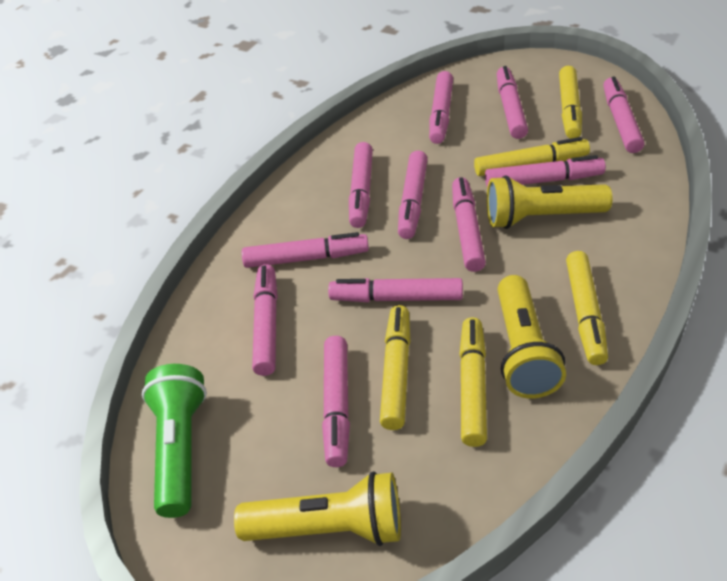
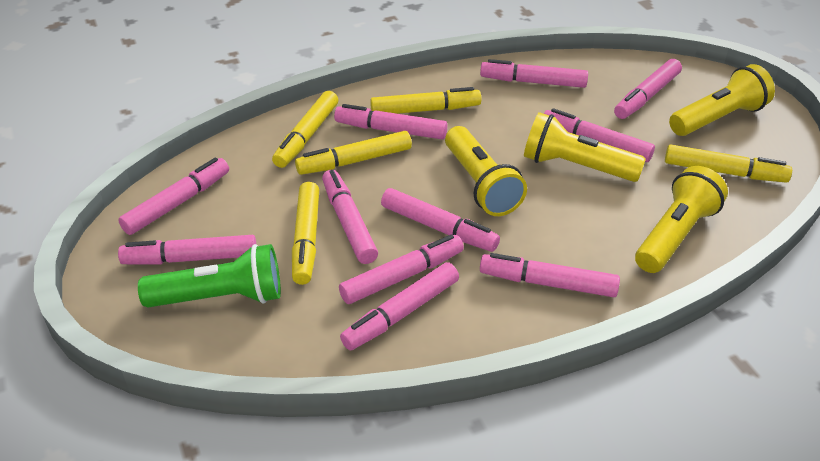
yellow flashlight: 3 -> 4

